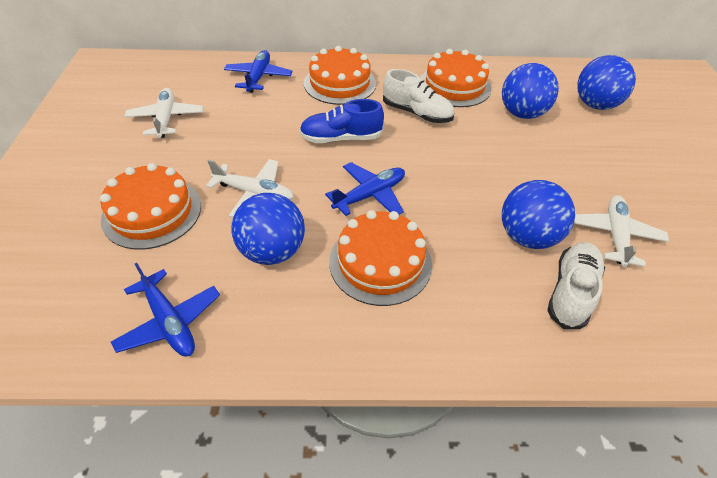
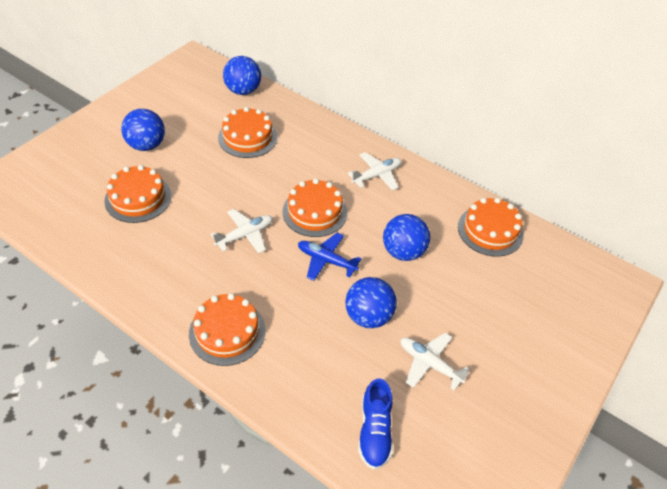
blue plane: 3 -> 1
orange cake: 4 -> 5
white shoe: 2 -> 0

